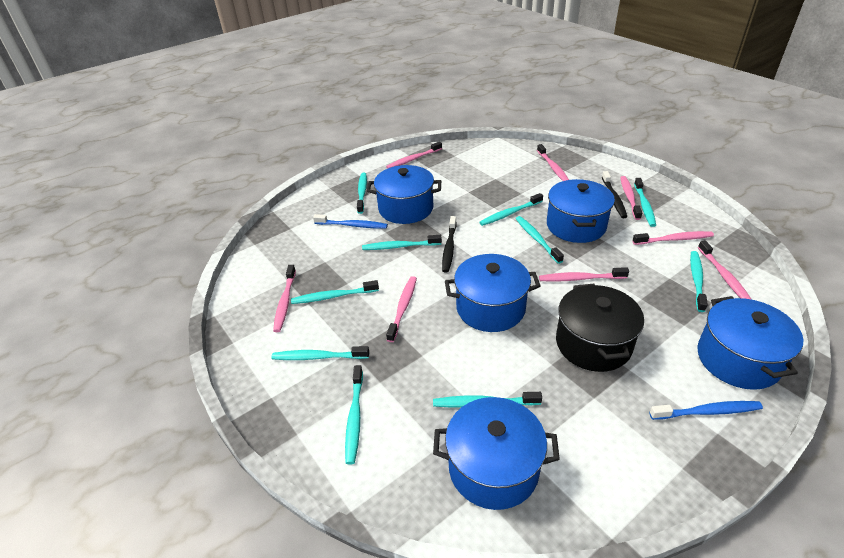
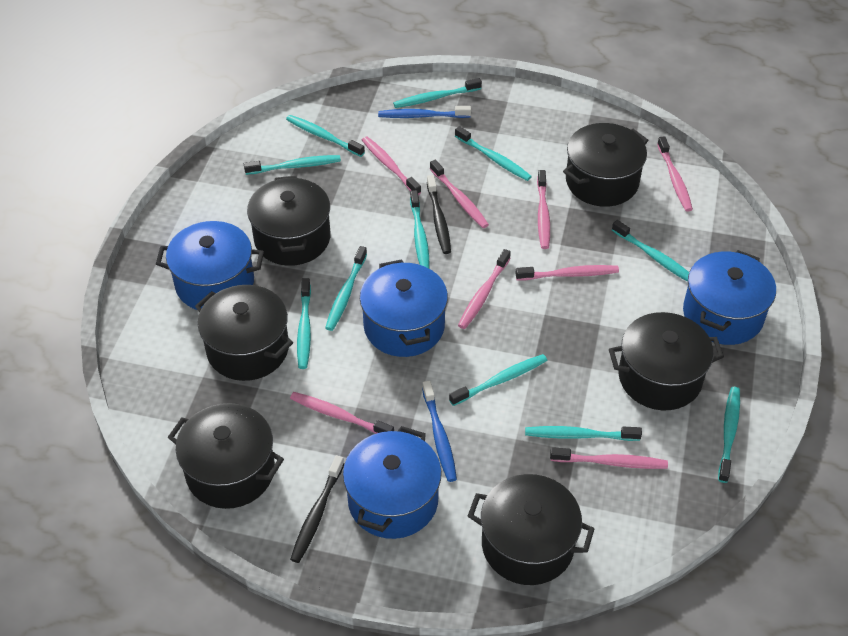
black pot: 1 -> 6
blue pot: 5 -> 4
turquoise toothbrush: 10 -> 11

